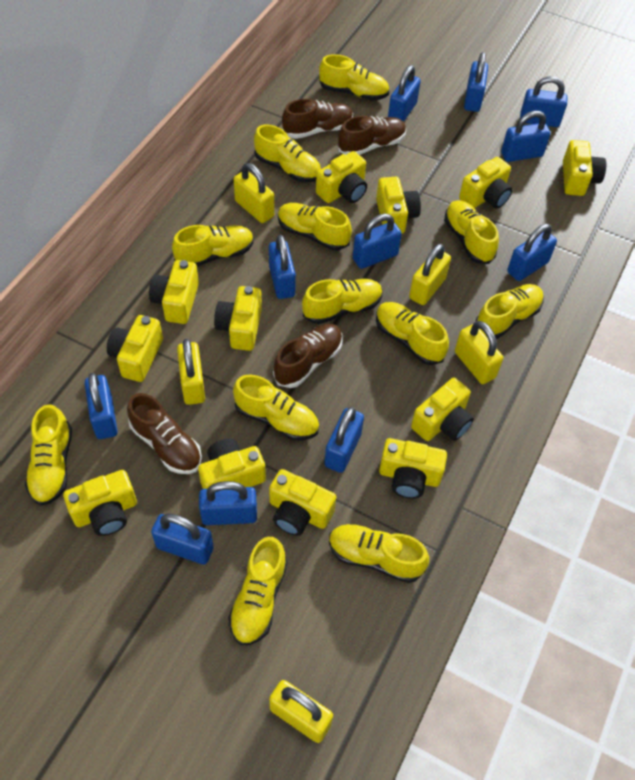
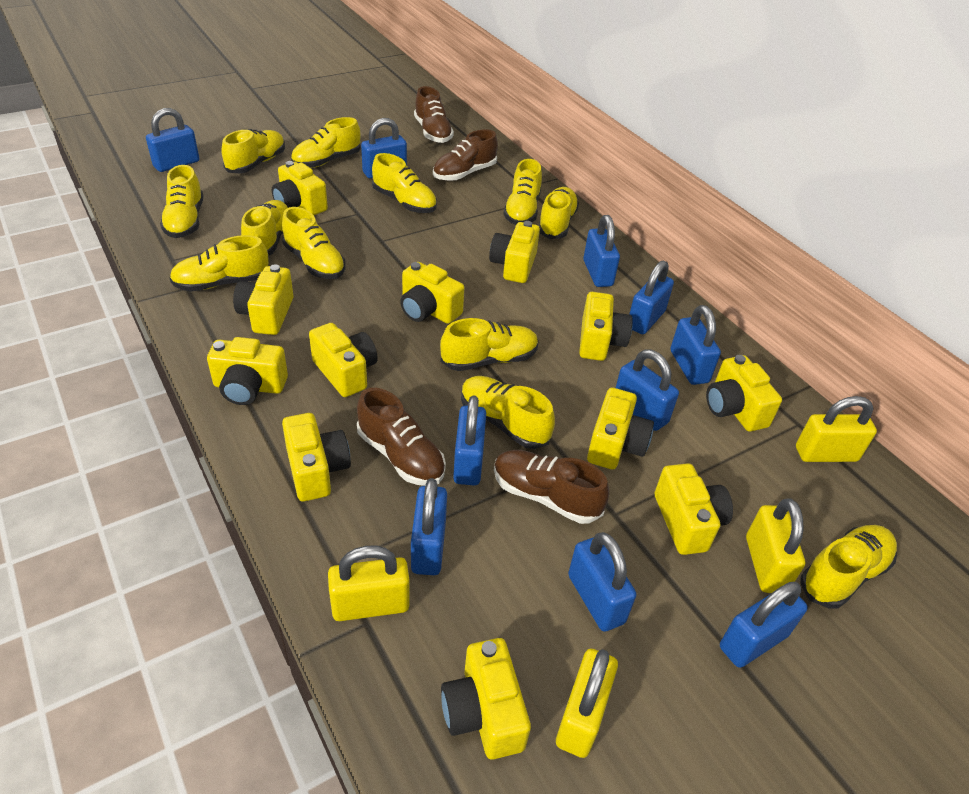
blue padlock: 11 -> 10
yellow padlock: 5 -> 4

